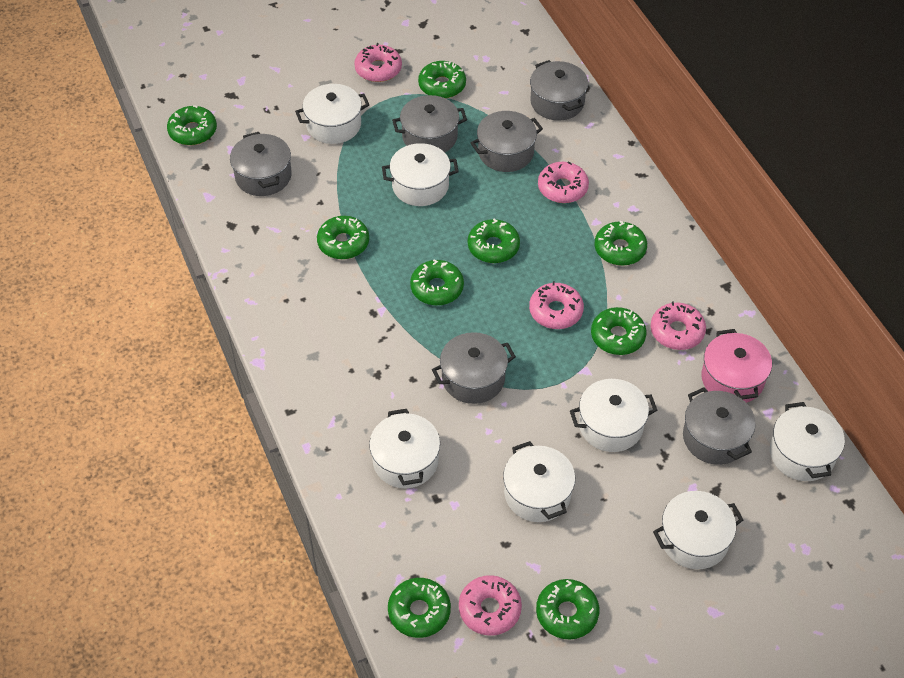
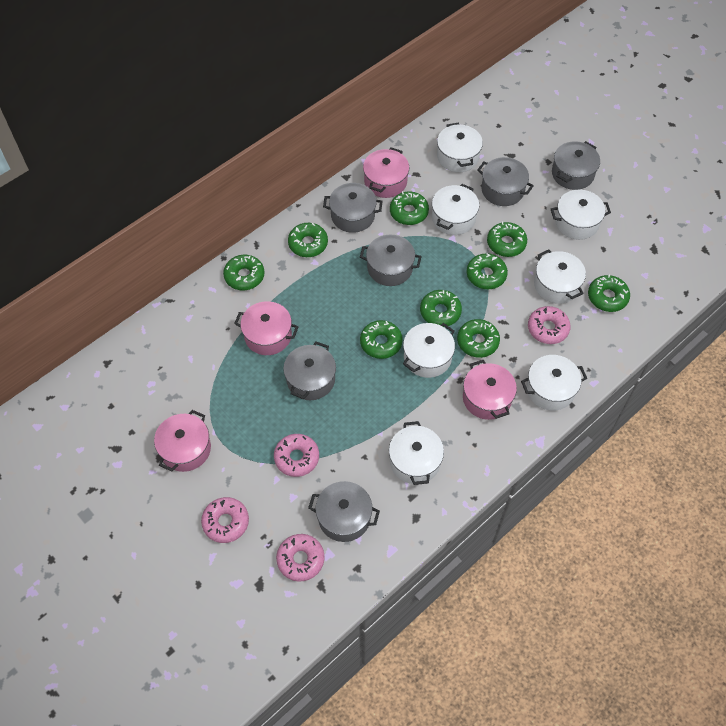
pink donut: 5 -> 4
pink pot: 1 -> 4

